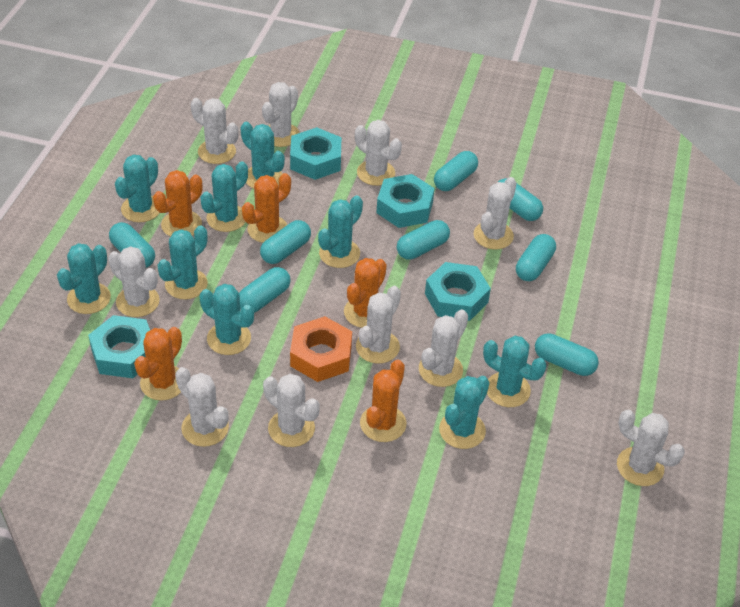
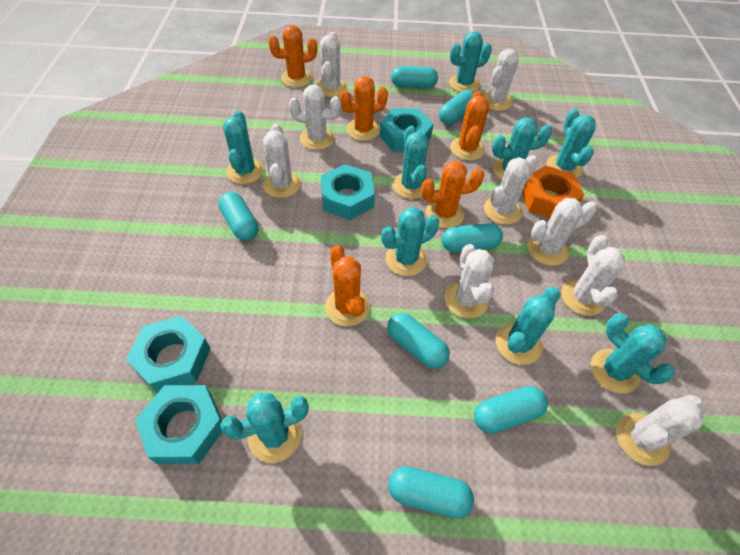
turquoise capsule: 8 -> 7
white cactus: 10 -> 9

